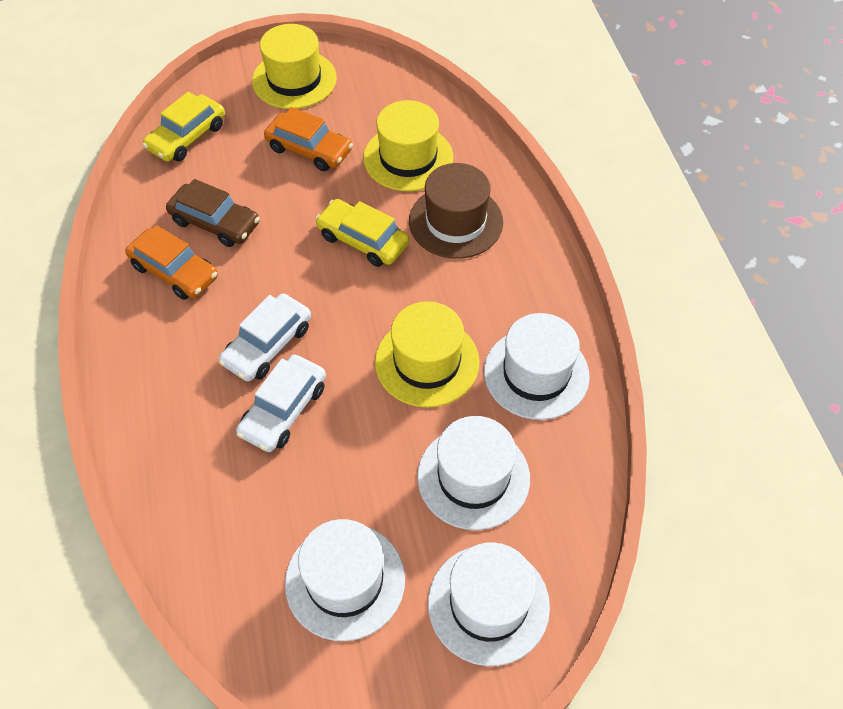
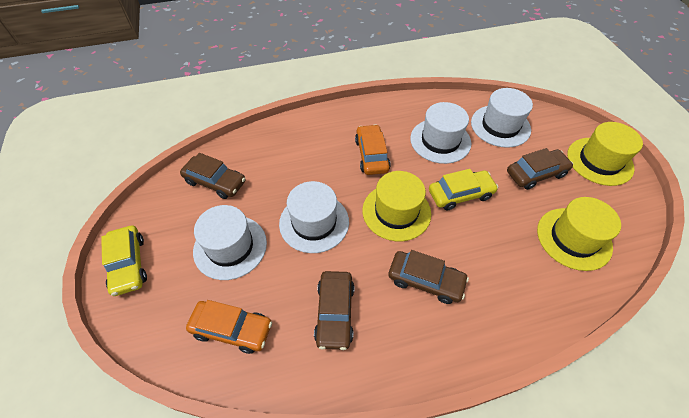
brown car: 1 -> 4
brown hat: 1 -> 0
white car: 2 -> 0

